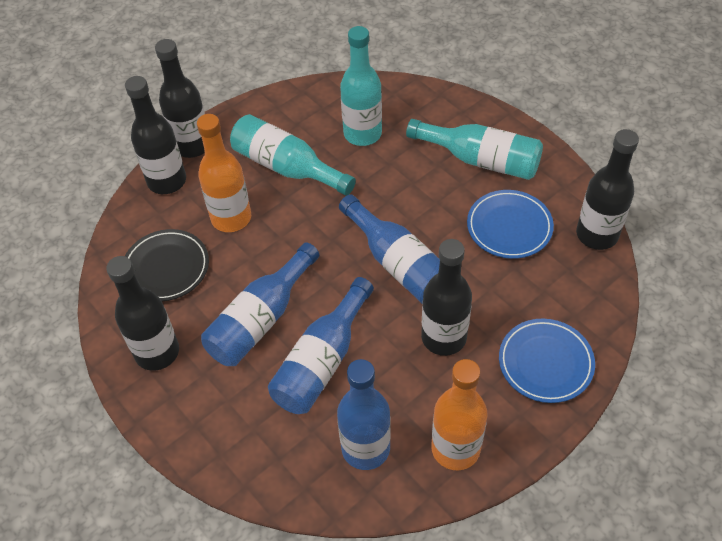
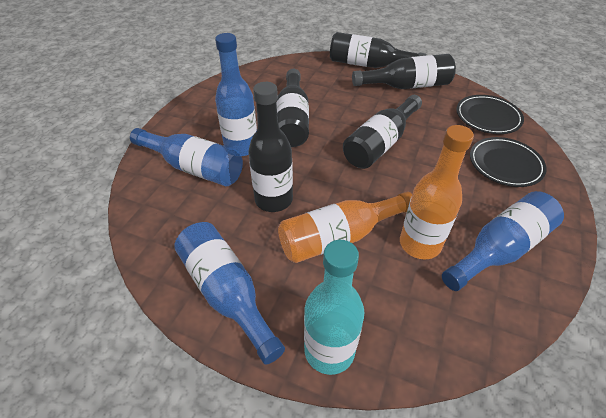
black plate: 1 -> 2
blue plate: 2 -> 0
turquoise bottle: 3 -> 1

